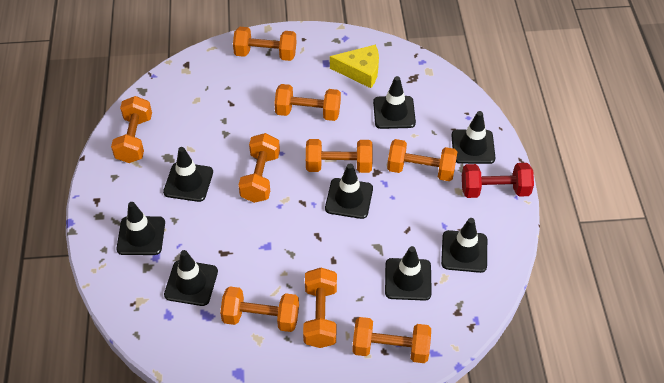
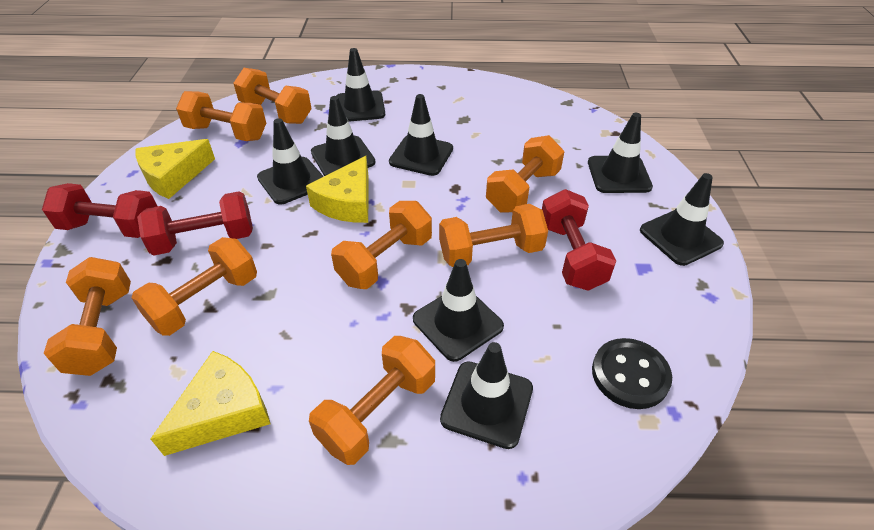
black button: 0 -> 1
orange dumbbell: 9 -> 8
red dumbbell: 1 -> 3
yellow cheese: 1 -> 3

